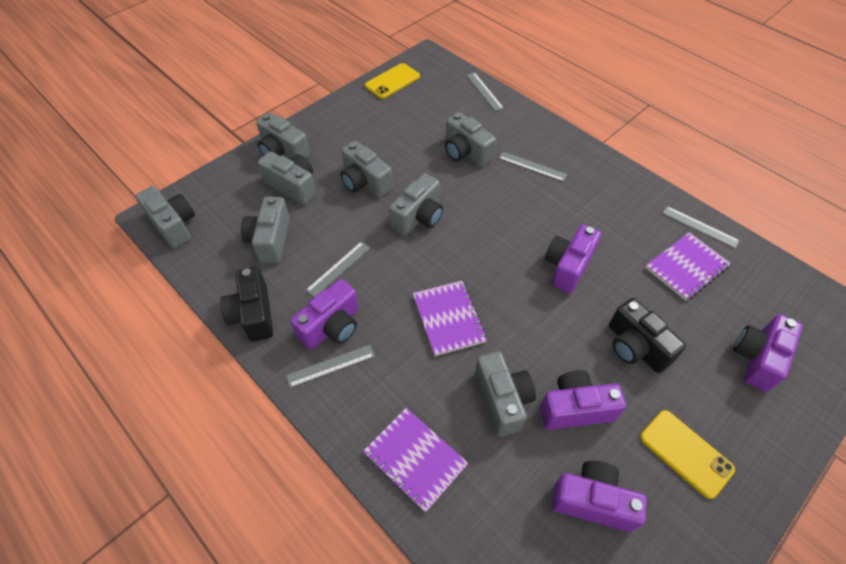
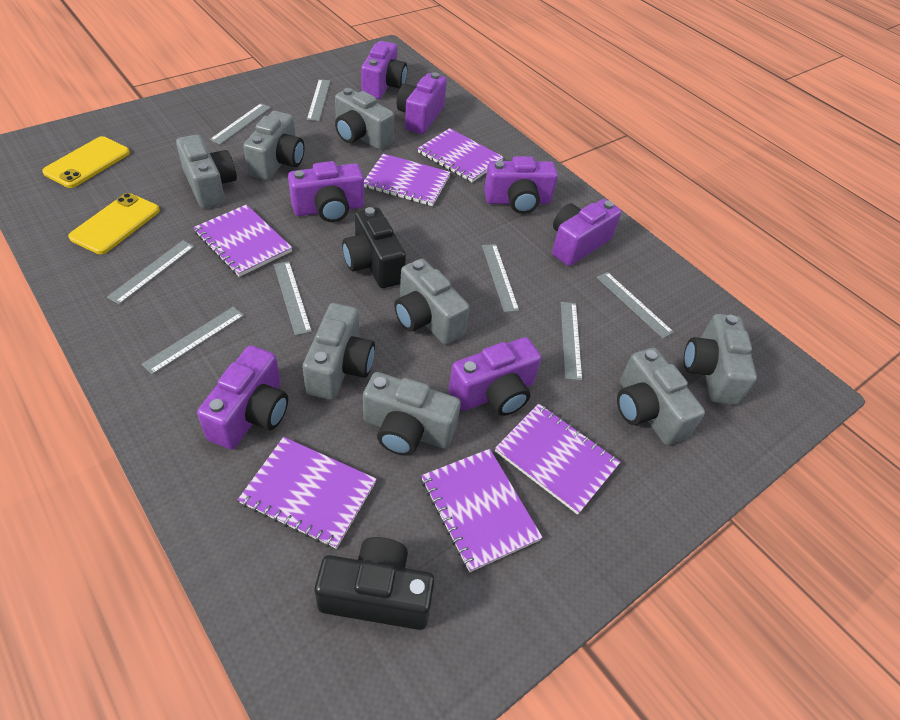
grey ruler: 5 -> 8
purple camera: 5 -> 7
purple notebook: 3 -> 6

